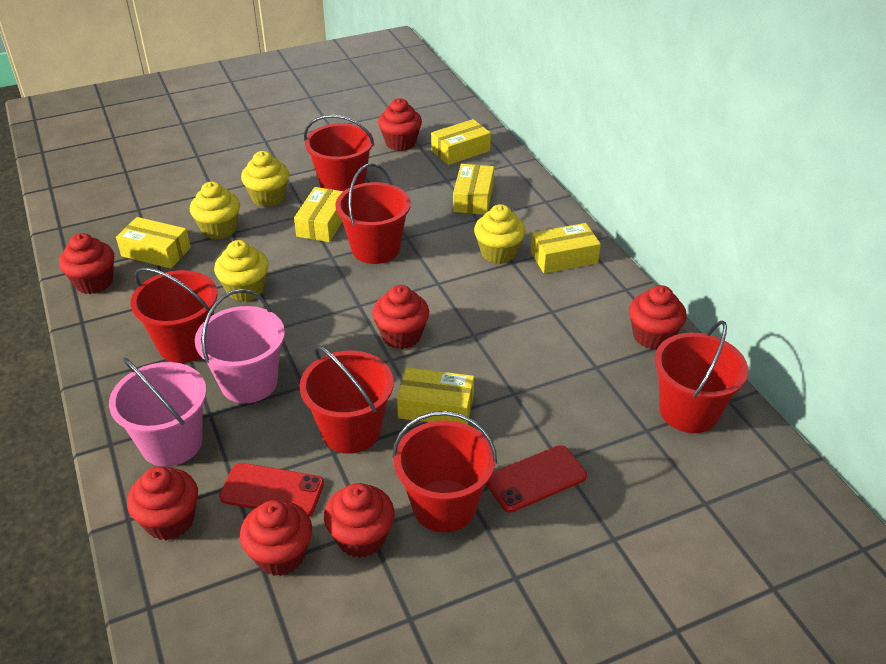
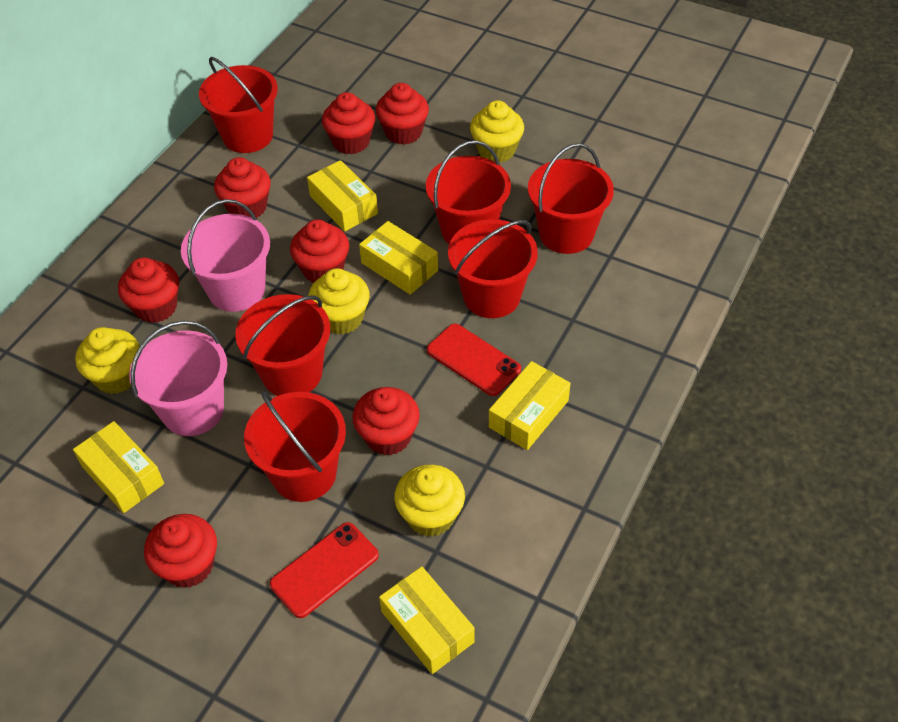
yellow box: 6 -> 5

